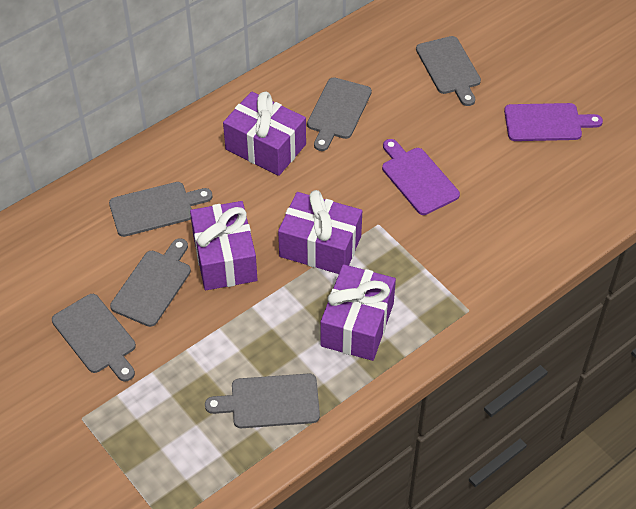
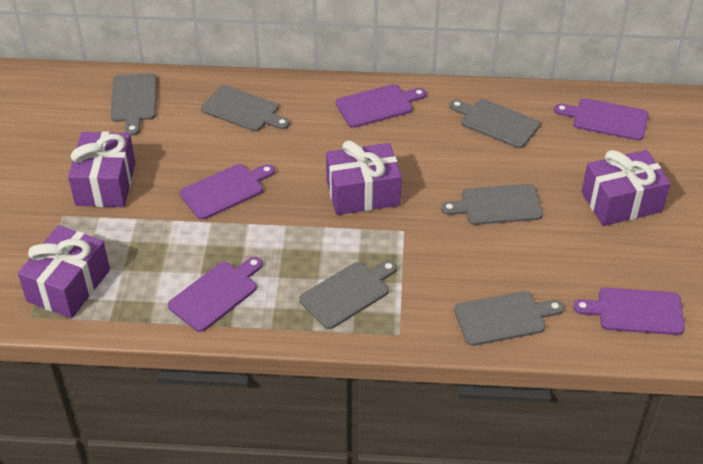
purple cutting board: 2 -> 5

